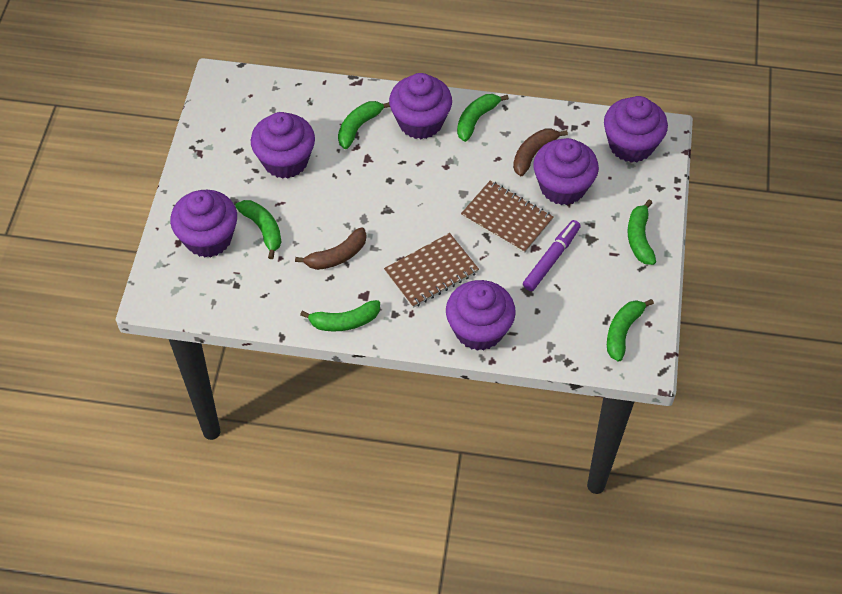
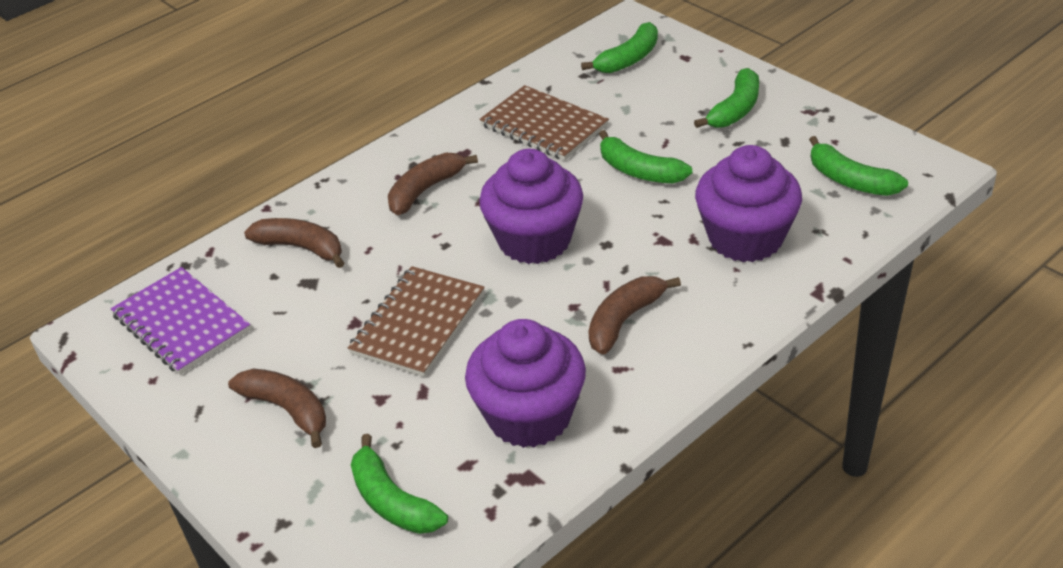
brown banana: 2 -> 4
green banana: 6 -> 5
purple cupcake: 6 -> 3
purple marker: 1 -> 0
purple notebook: 0 -> 1

